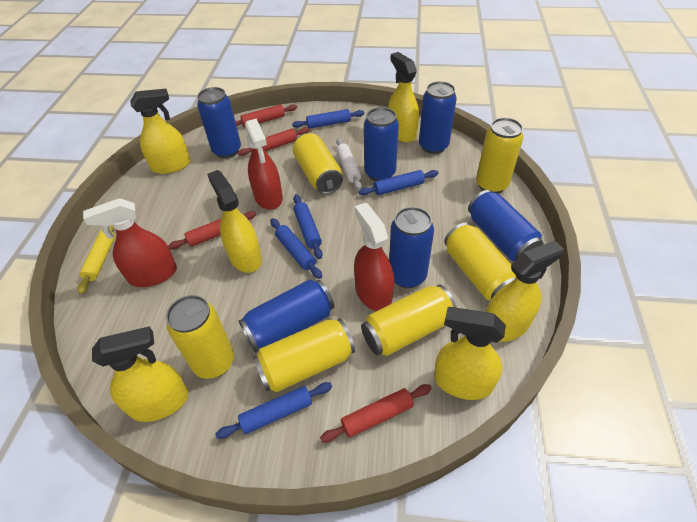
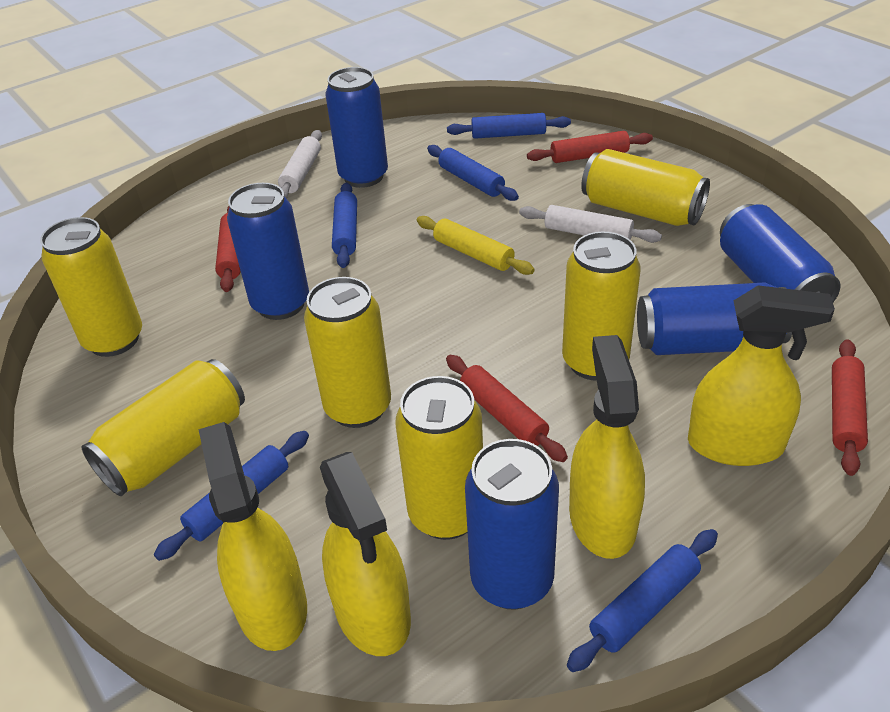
blue can: 6 -> 5
red spray bottle: 3 -> 0
white rolling pin: 1 -> 2
yellow spray bottle: 6 -> 4

